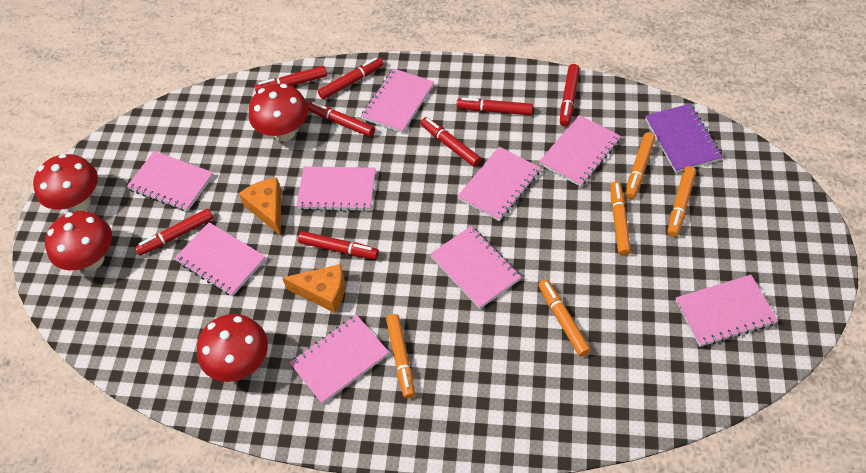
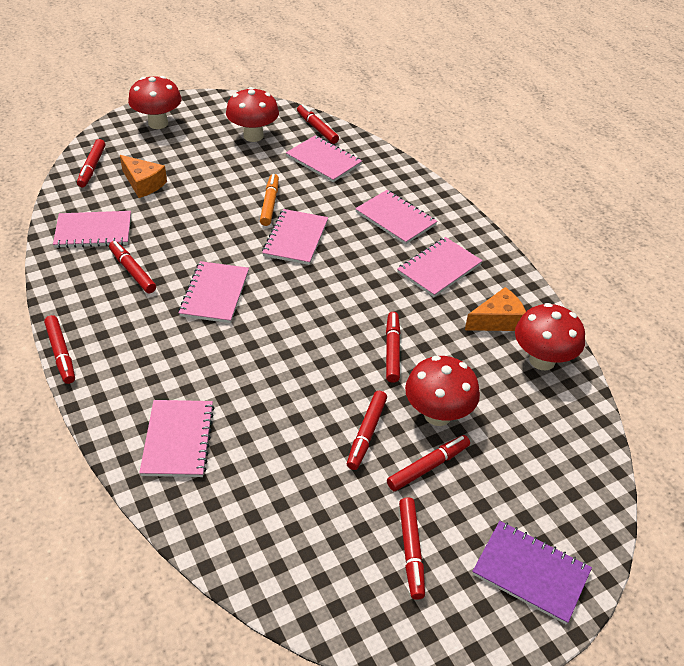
orange marker: 5 -> 1
pink notebook: 9 -> 7

